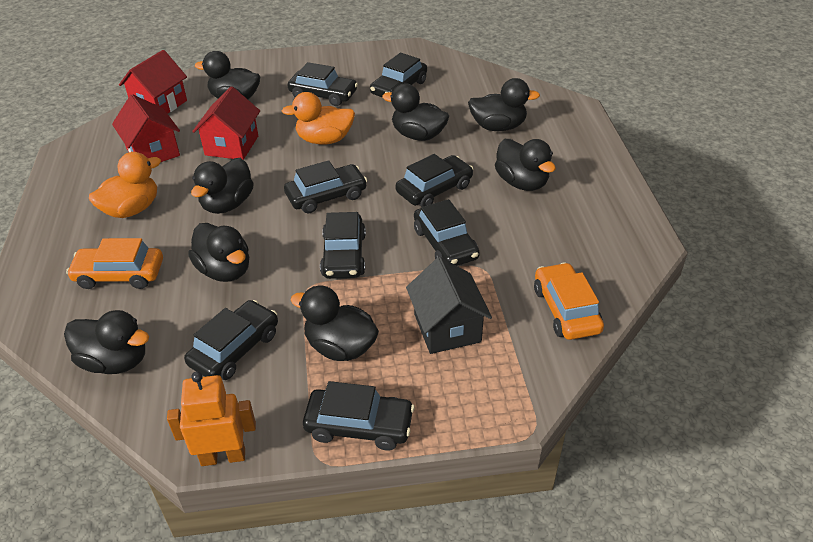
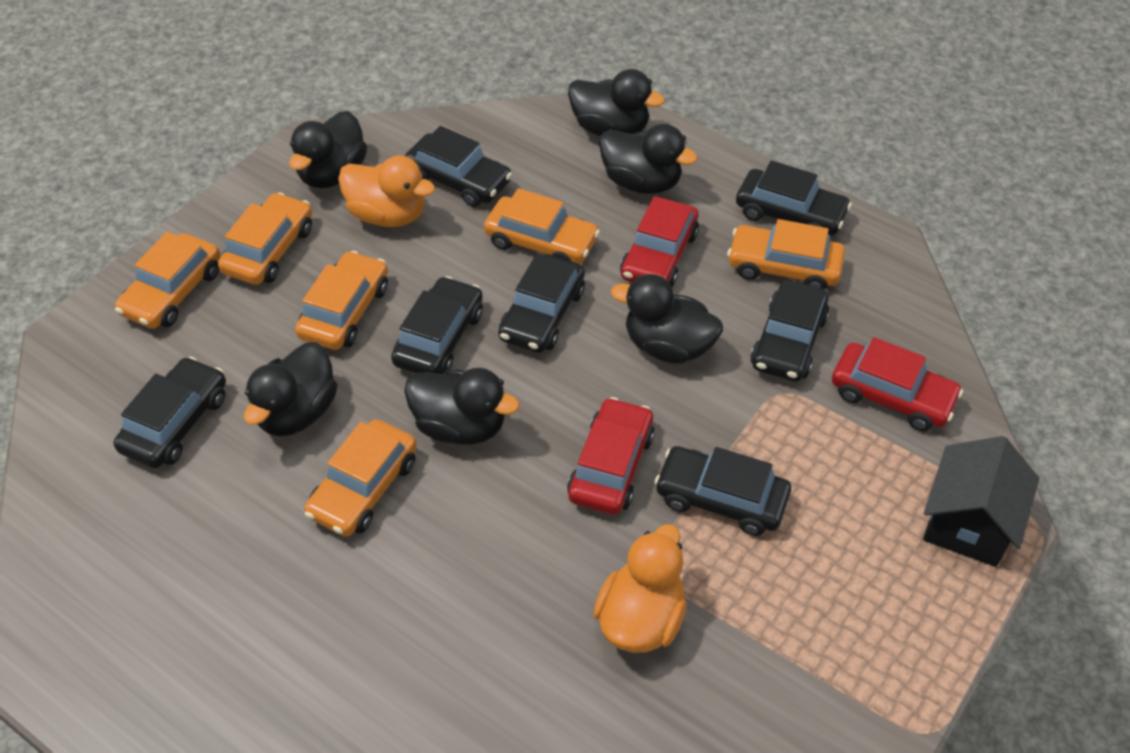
black car: 8 -> 7
black duck: 8 -> 6
orange car: 2 -> 6
orange robot: 1 -> 0
red car: 0 -> 3
red house: 3 -> 0

